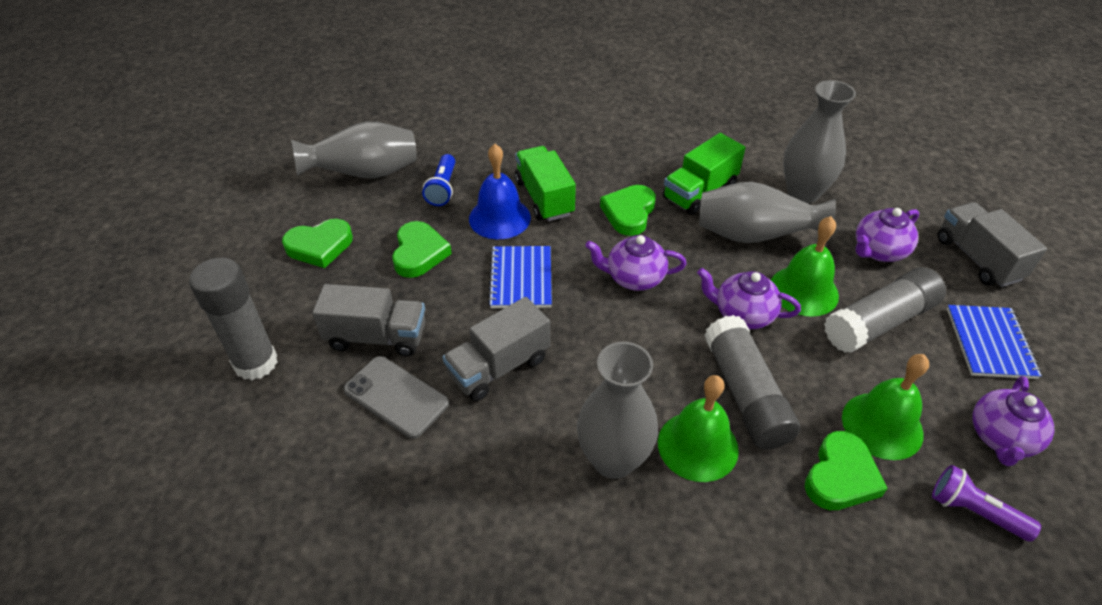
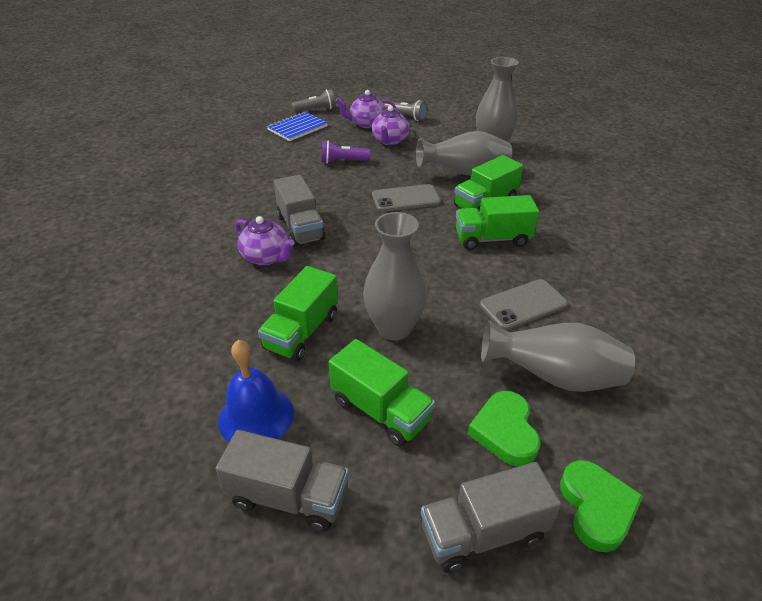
blue flashlight: 1 -> 0
blue notebook: 2 -> 1
green bell: 3 -> 0
green heart: 4 -> 2
green truck: 2 -> 4
grey flashlight: 0 -> 2
grey glue stick: 3 -> 0
grey phone: 1 -> 2
purple teapot: 4 -> 3

